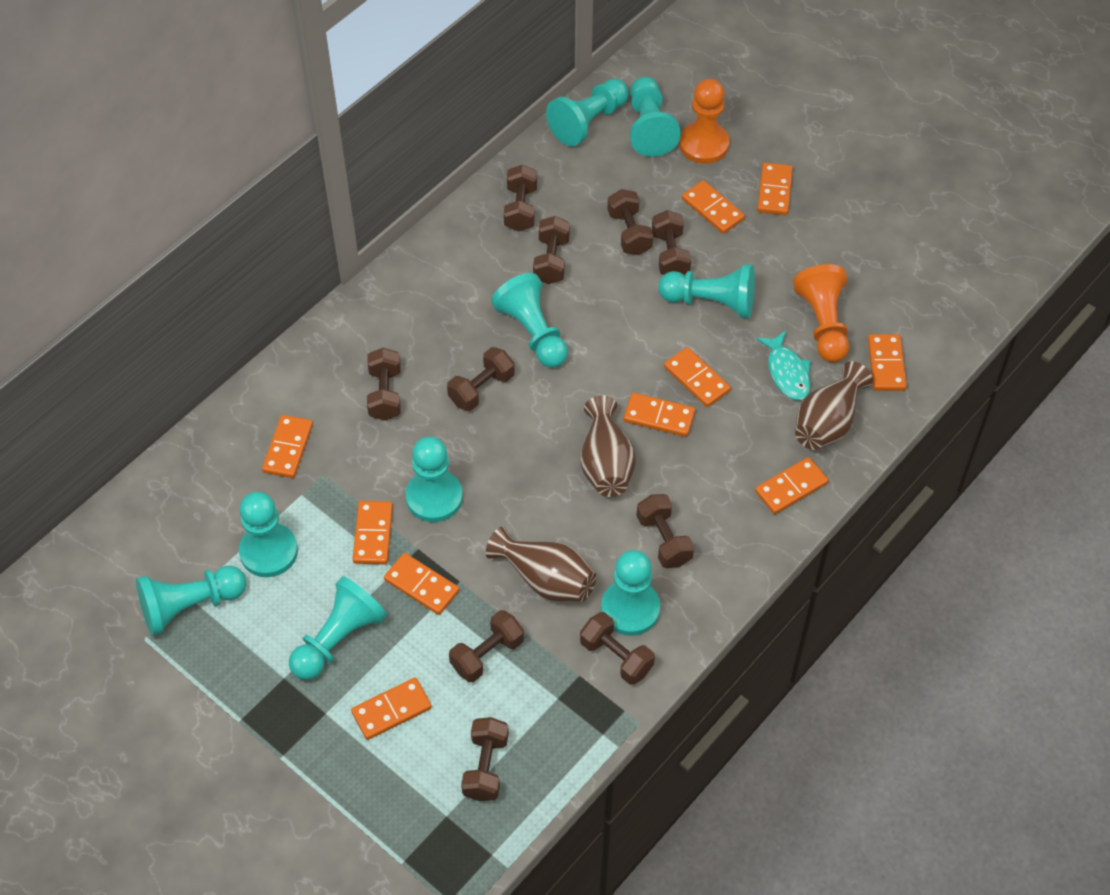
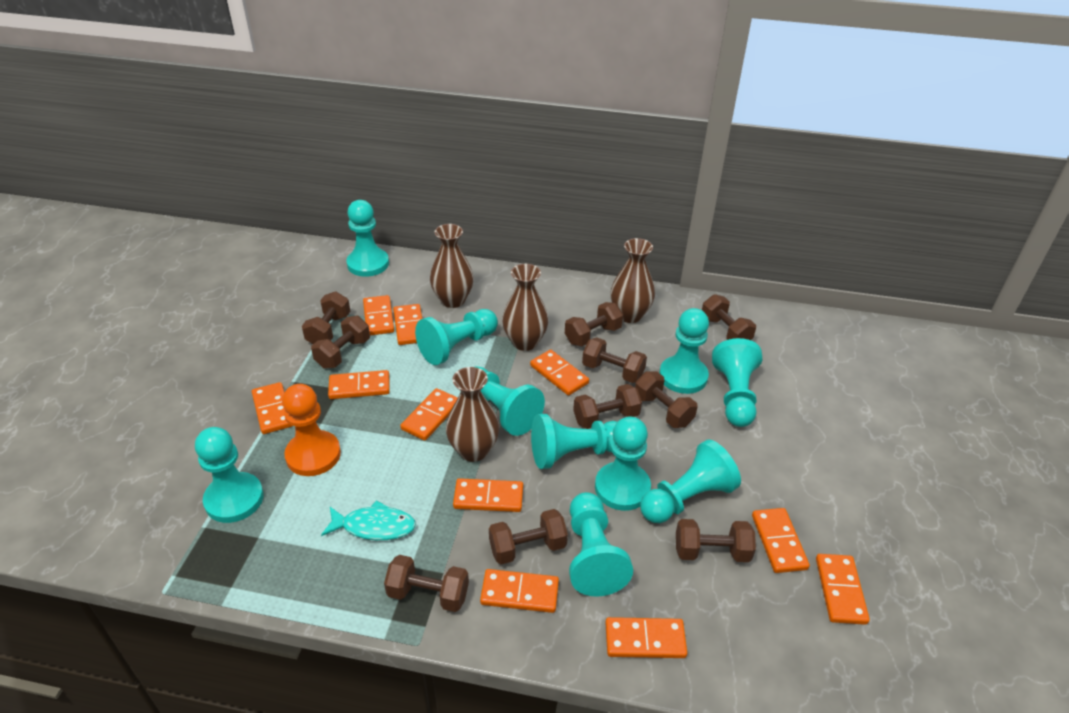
brown vase: 3 -> 4
orange domino: 10 -> 11
orange pawn: 2 -> 1
turquoise pawn: 9 -> 10

